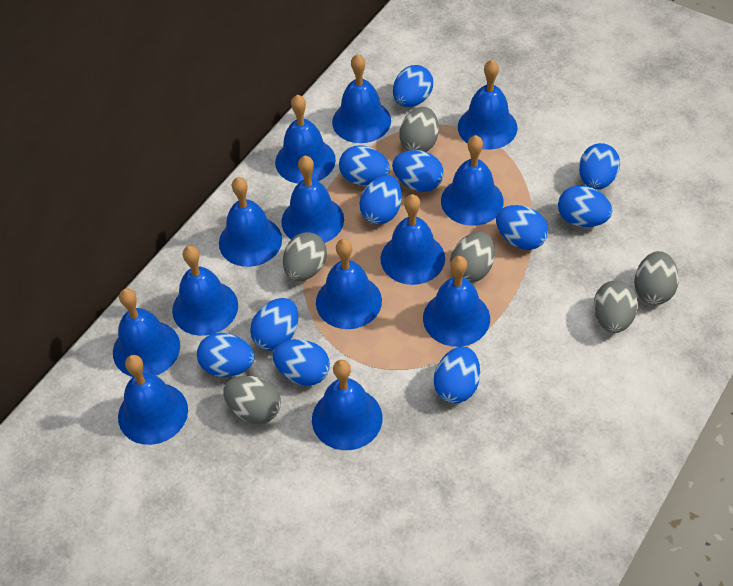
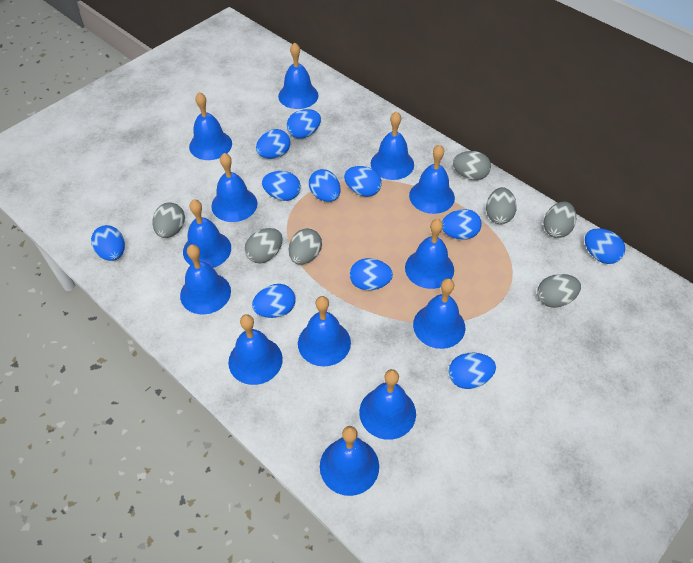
grey egg: 6 -> 7

